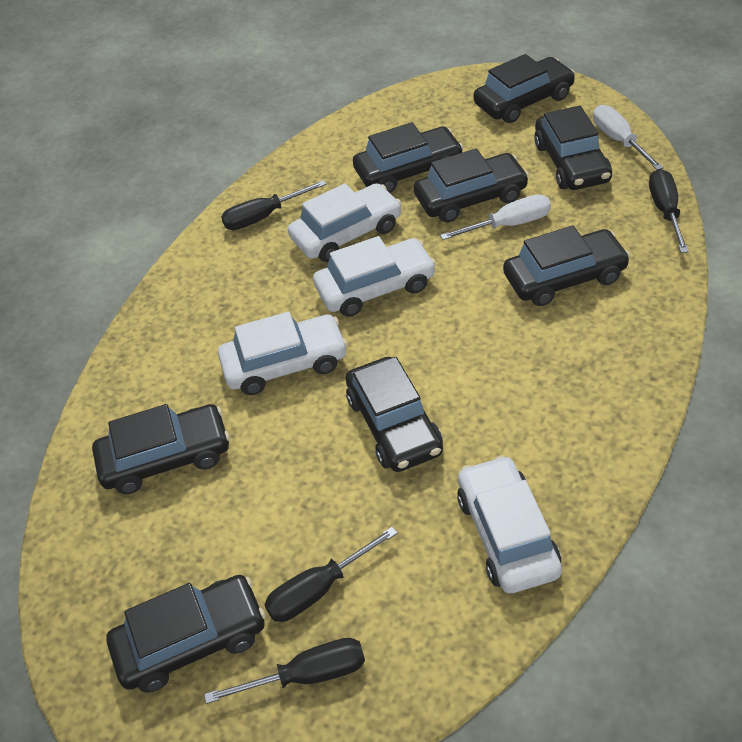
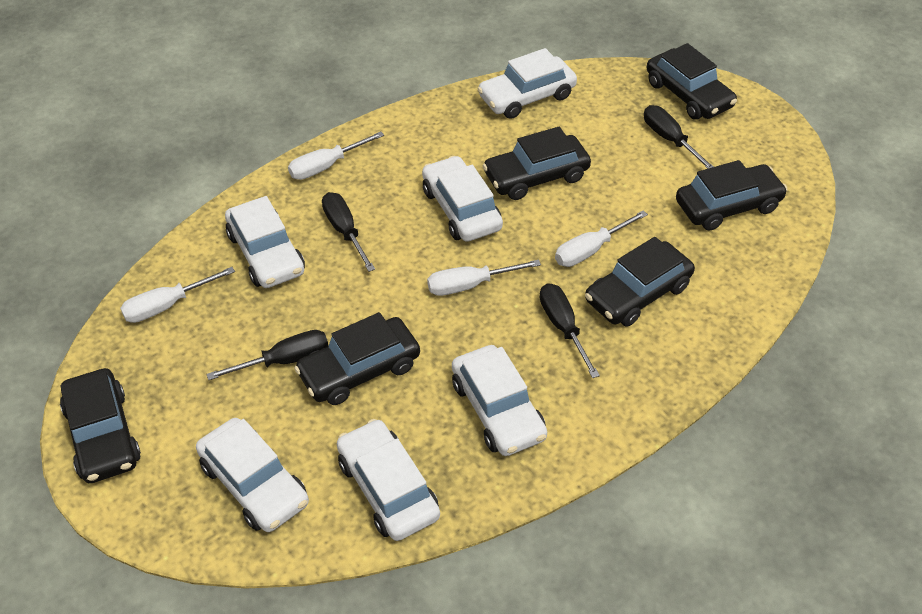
black car: 8 -> 6
white car: 4 -> 6
white screwdriver: 2 -> 4

